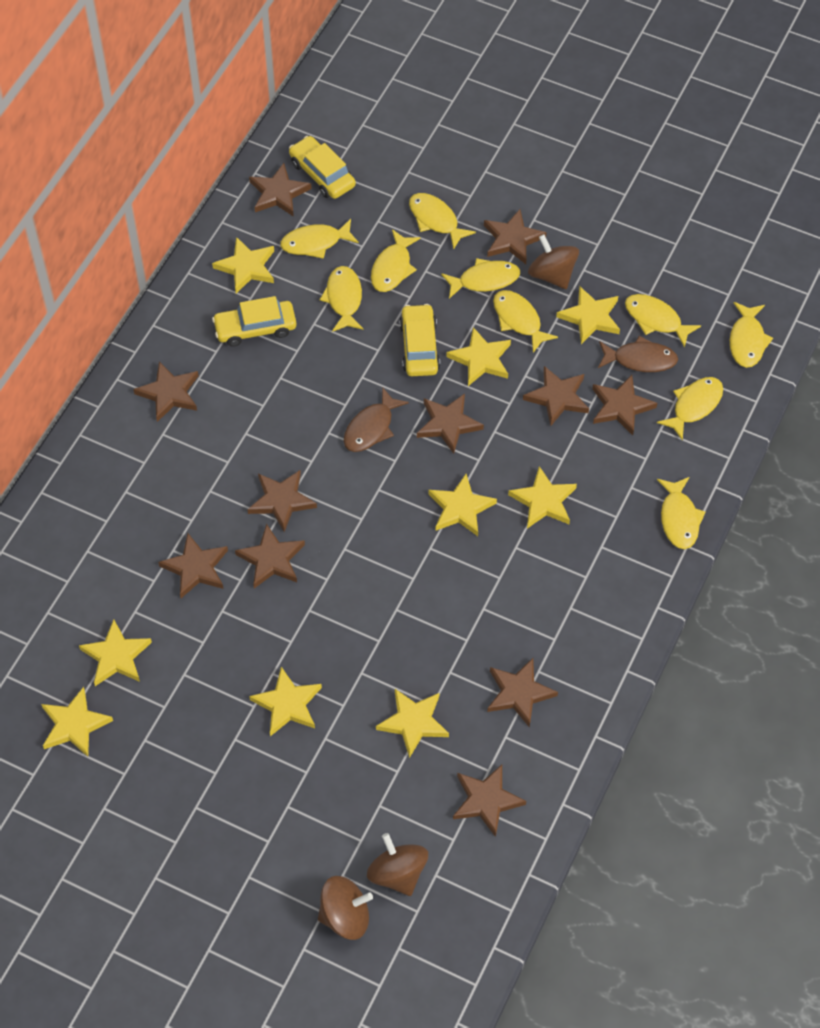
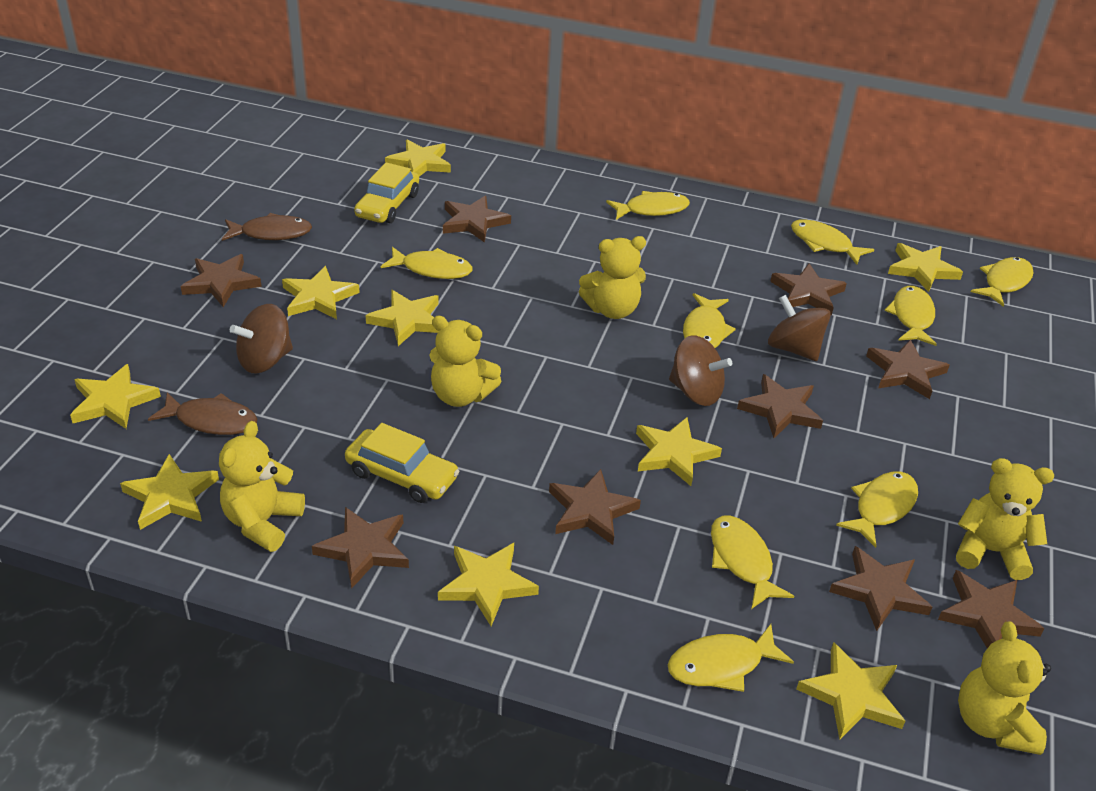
brown star: 11 -> 9
yellow car: 3 -> 2
yellow fish: 10 -> 9
yellow teddy bear: 0 -> 5

